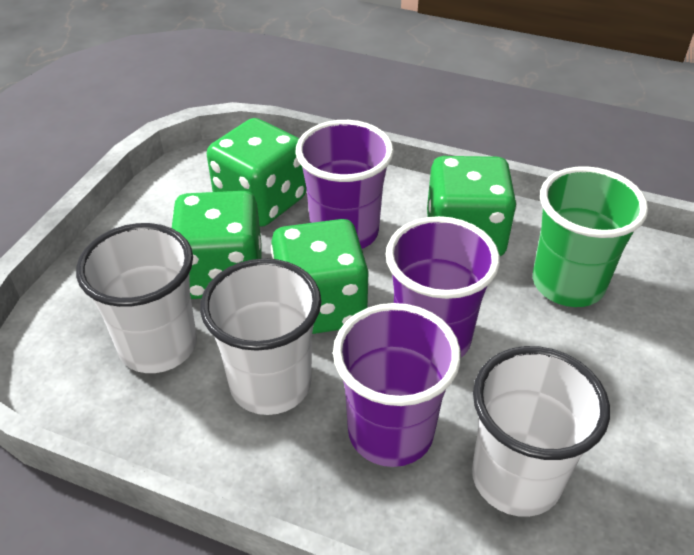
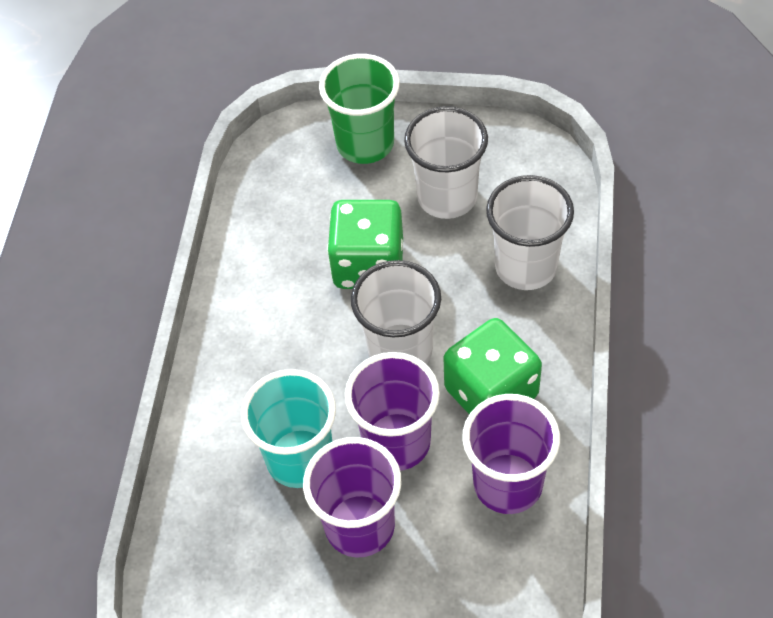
green dice: 4 -> 2
turquoise cup: 0 -> 1

